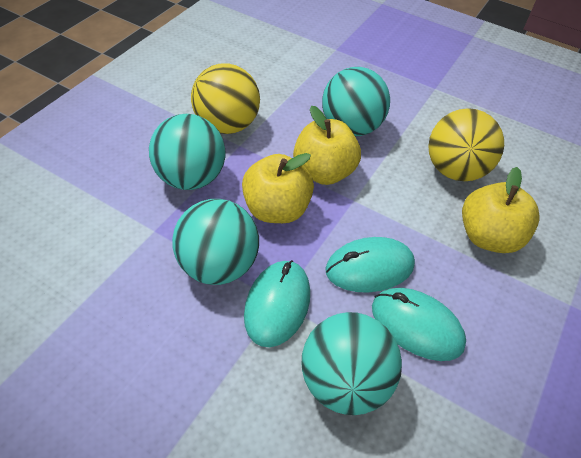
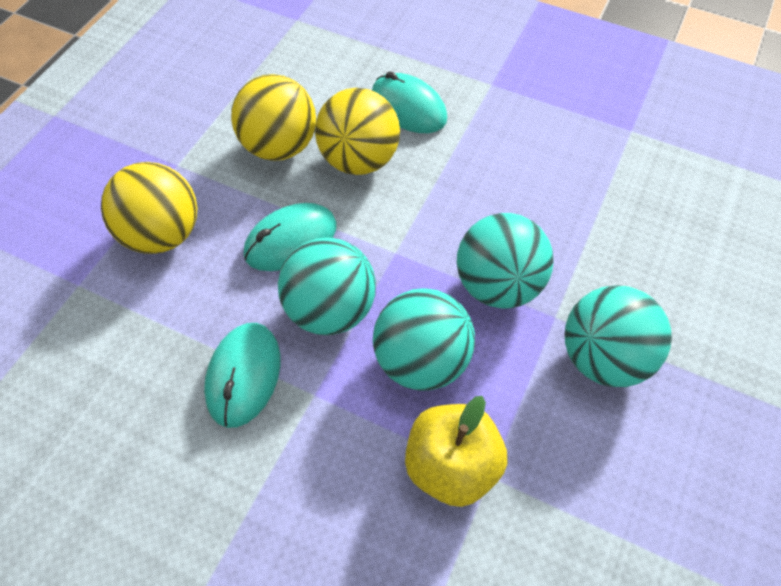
yellow apple: 3 -> 1
yellow ball: 2 -> 3

